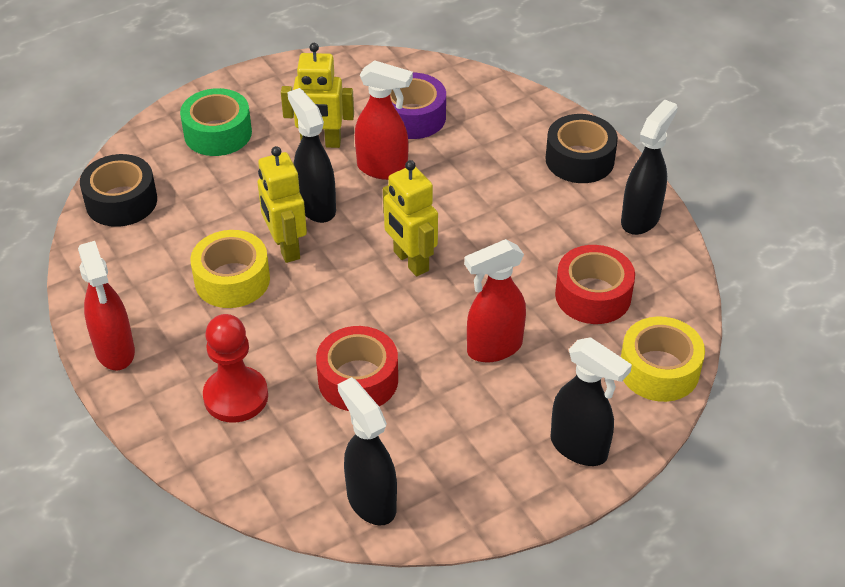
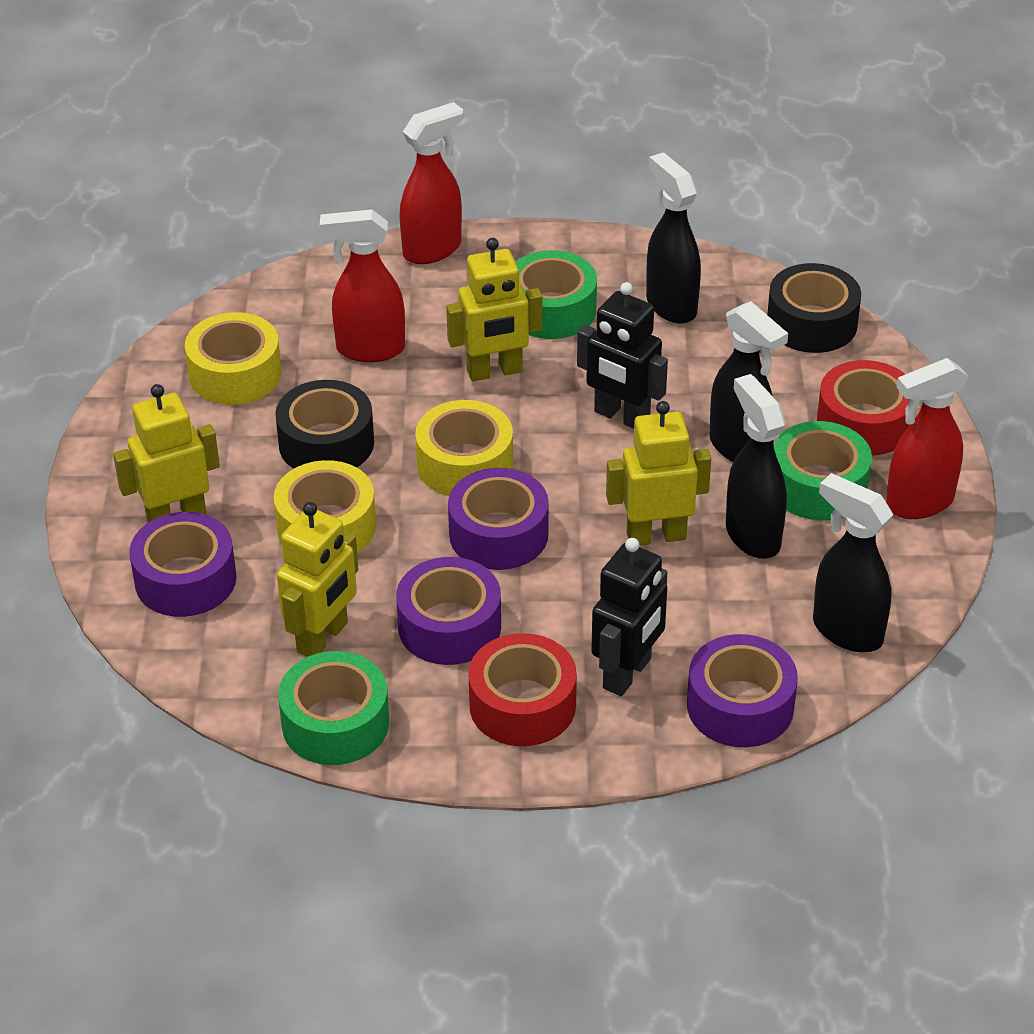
black robot: 0 -> 2
green tape: 1 -> 3
purple tape: 1 -> 4
red pawn: 1 -> 0
yellow robot: 3 -> 4
yellow tape: 2 -> 3

